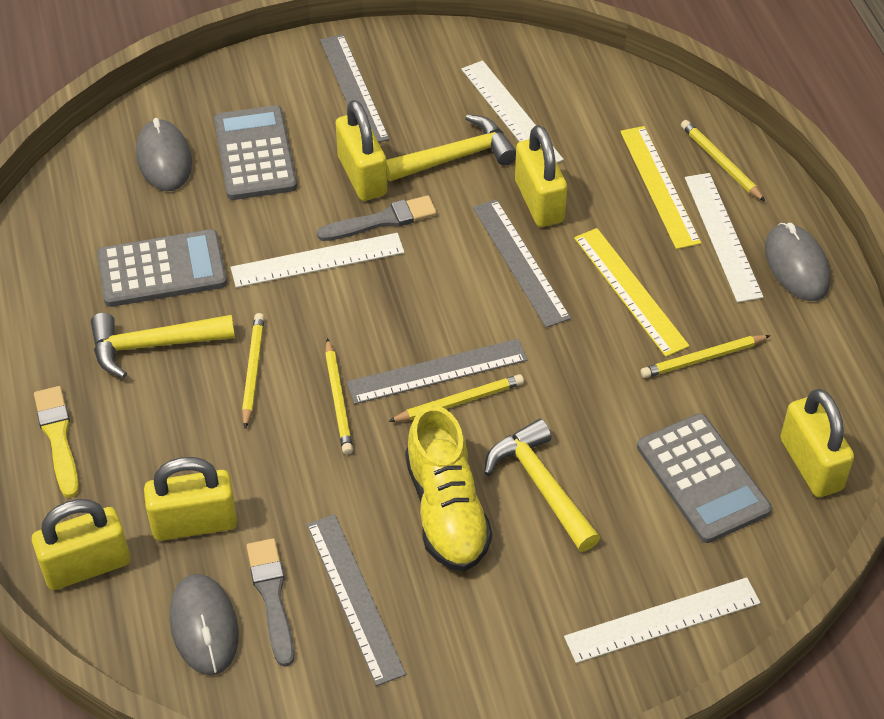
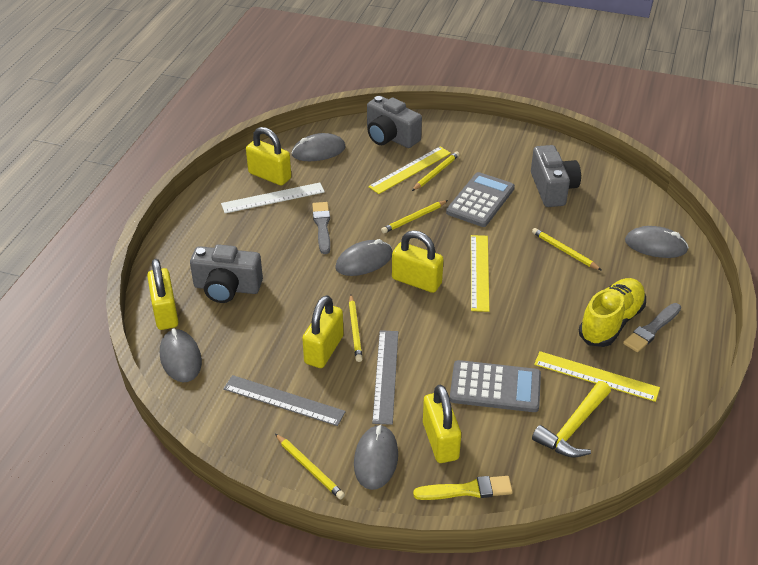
grey calculator: 3 -> 2
grey camera: 0 -> 3
grey mouse: 3 -> 5
grey ruler: 4 -> 2
white ruler: 4 -> 1
yellow hammer: 3 -> 1
yellow ruler: 2 -> 3

